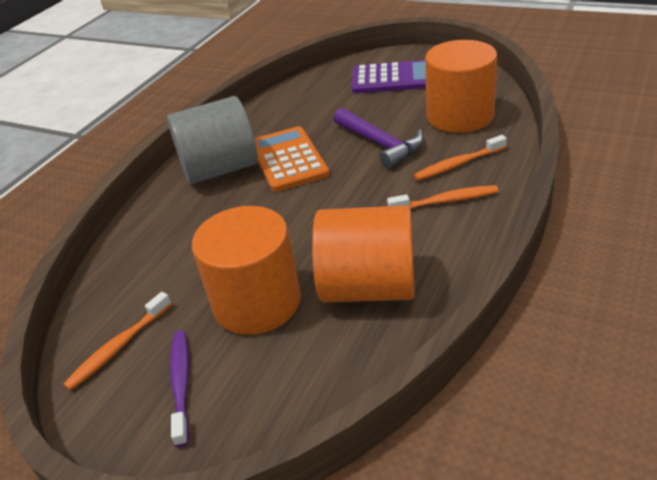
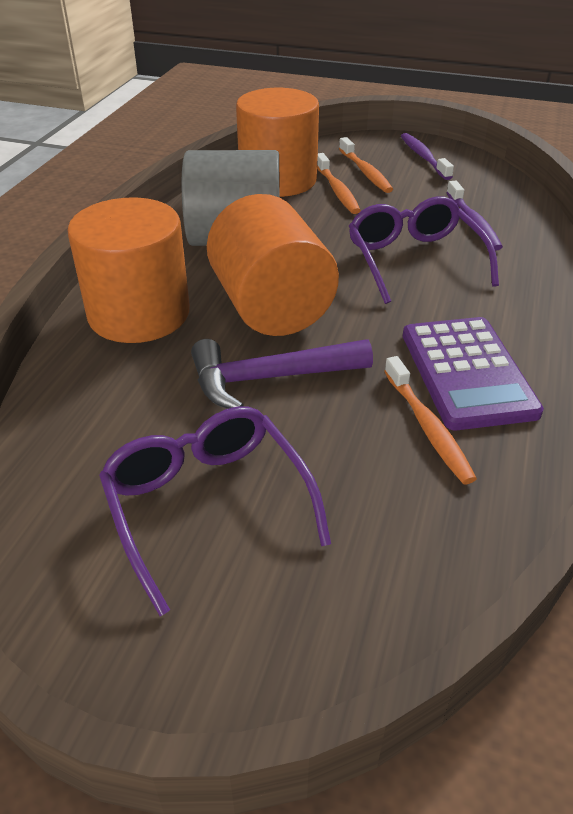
orange calculator: 1 -> 0
purple glasses: 0 -> 2
purple toothbrush: 1 -> 2

